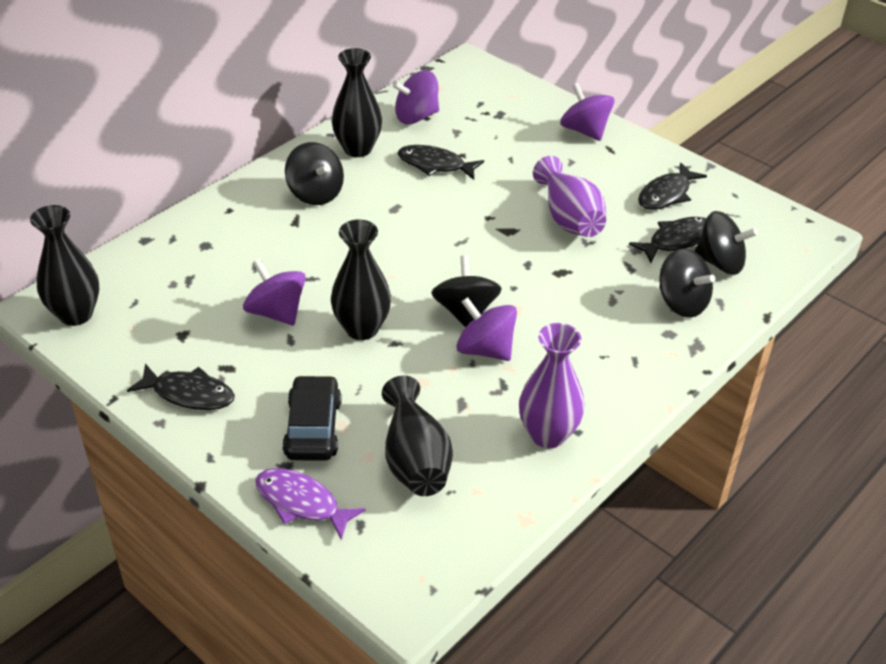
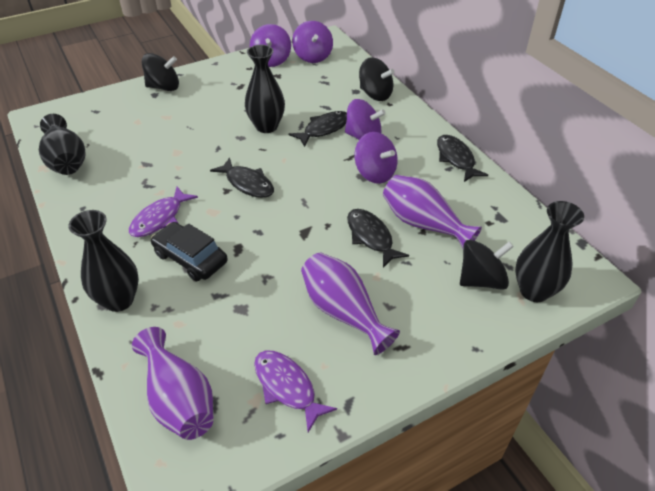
black spinning top: 4 -> 3
purple fish: 1 -> 2
purple vase: 2 -> 3

